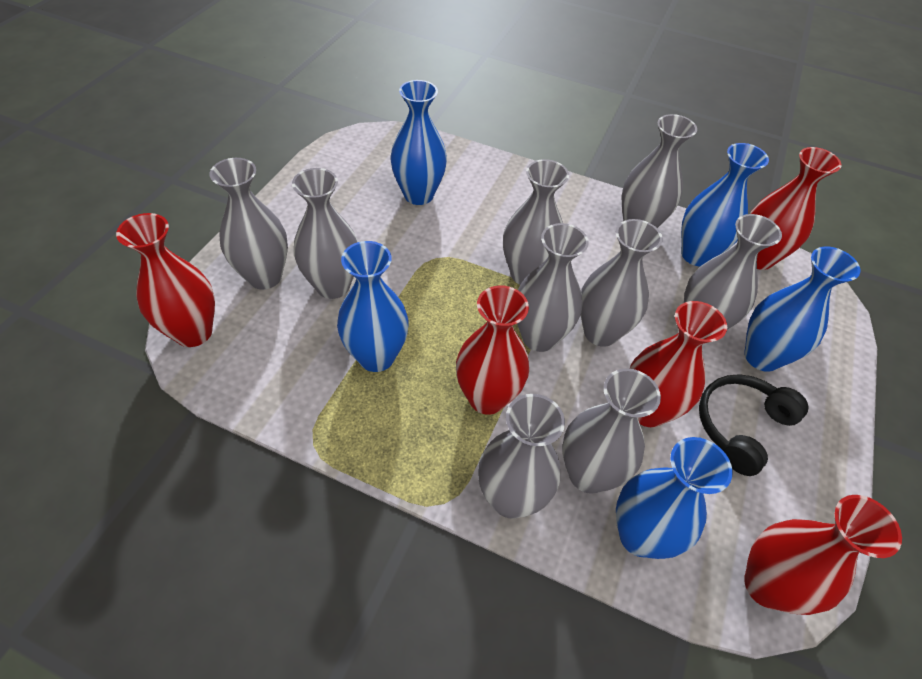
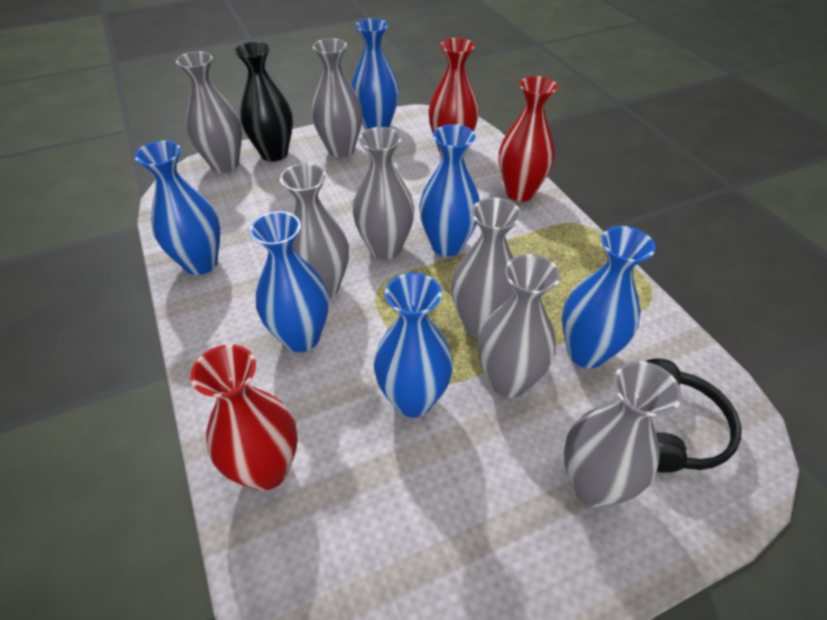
black vase: 0 -> 1
blue vase: 5 -> 6
grey vase: 9 -> 7
red vase: 5 -> 3

